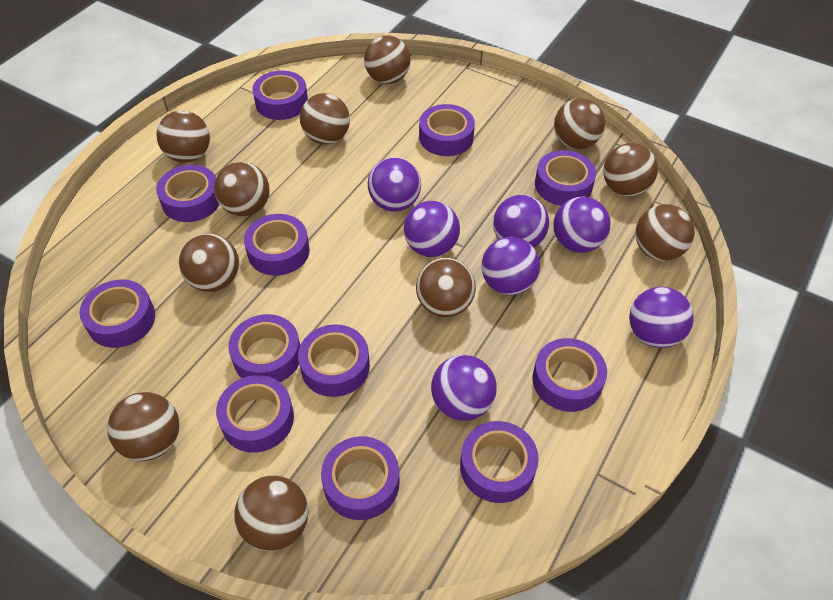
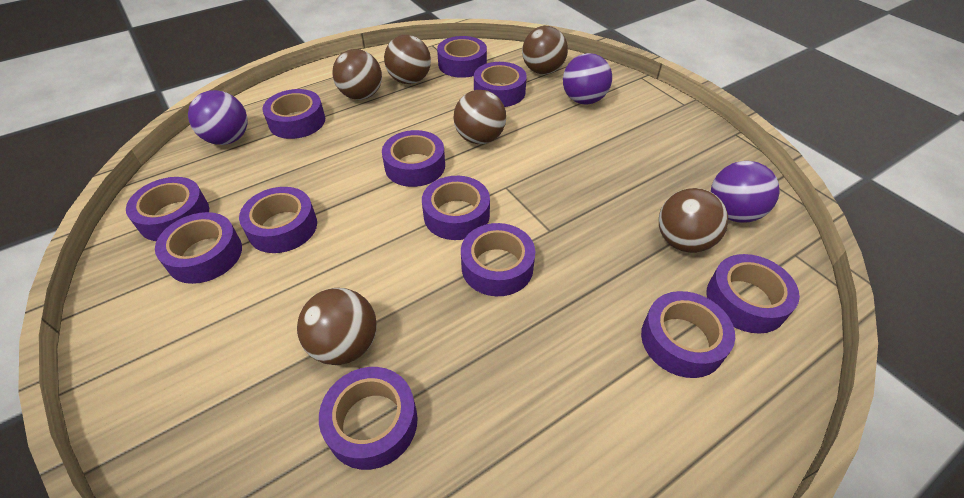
brown ball: 11 -> 6
purple ball: 7 -> 3

